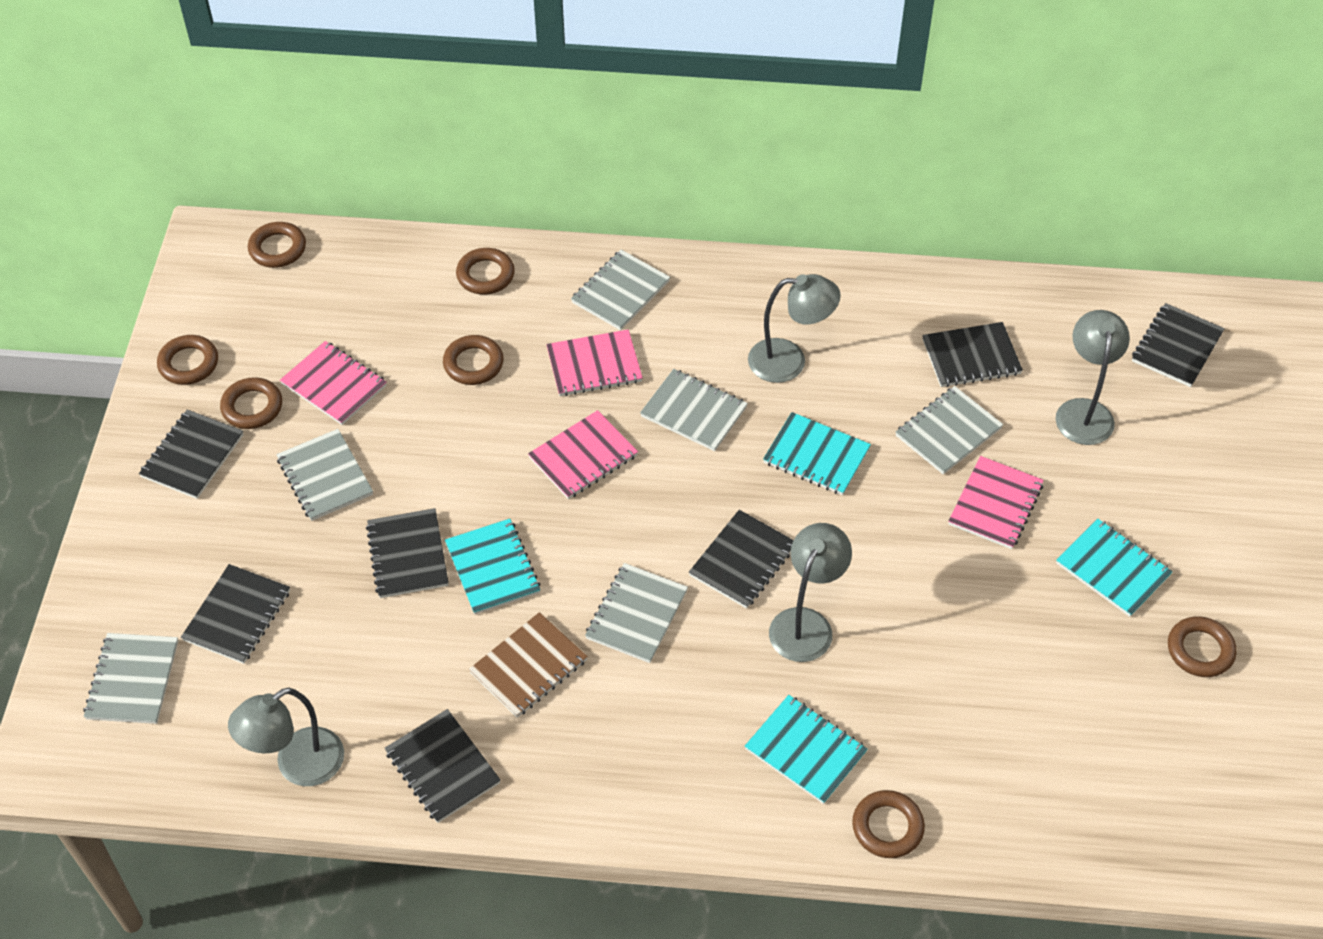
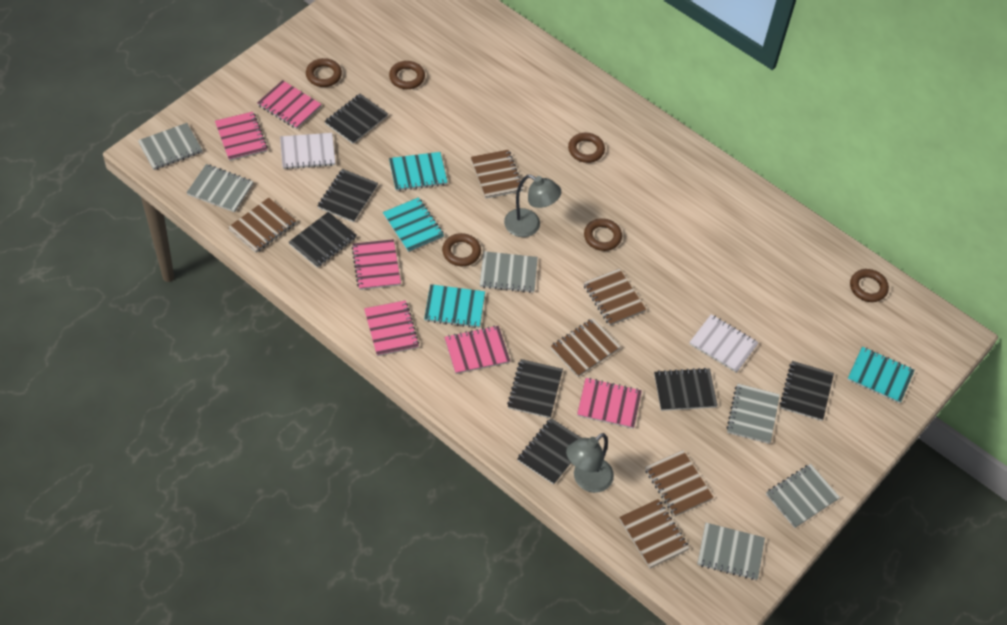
brown notebook: 1 -> 6
brown ring: 7 -> 6
grey lamp: 4 -> 2
pink notebook: 4 -> 6
white notebook: 0 -> 2

